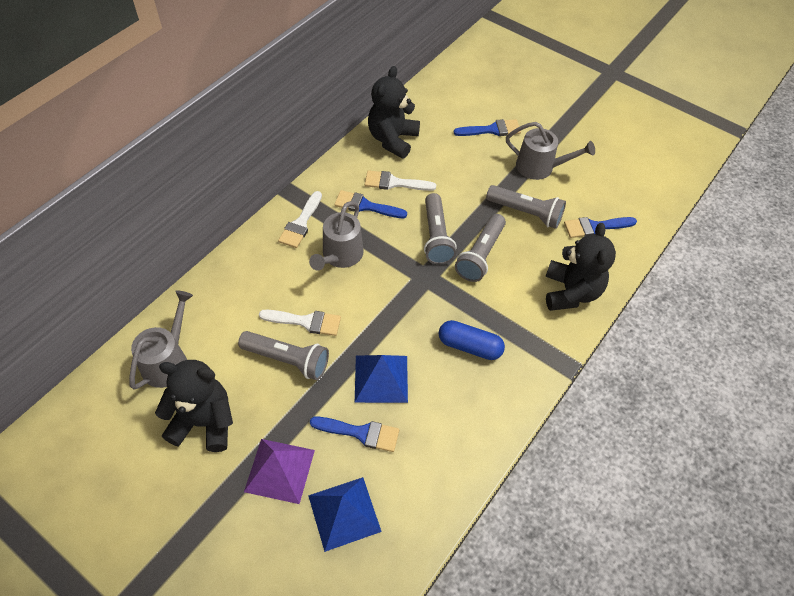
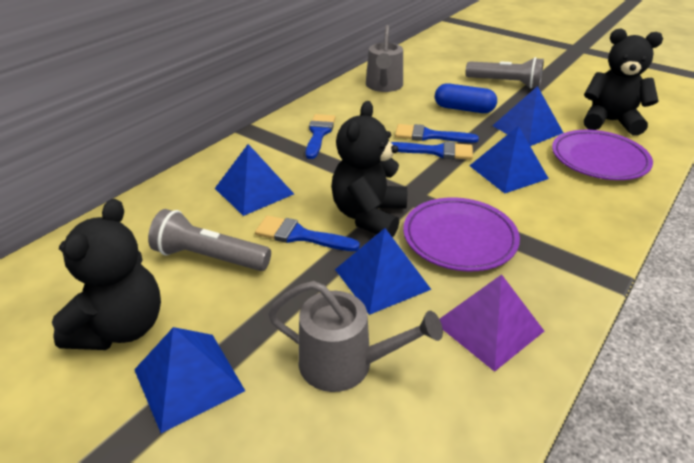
blue pyramid: 2 -> 5
grey flashlight: 4 -> 2
grey watering can: 3 -> 2
purple plate: 0 -> 2
white brush: 3 -> 0

